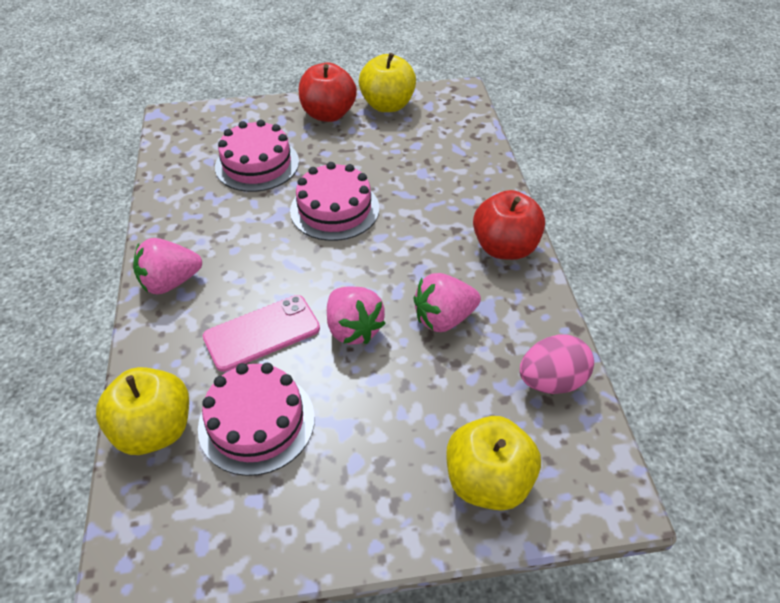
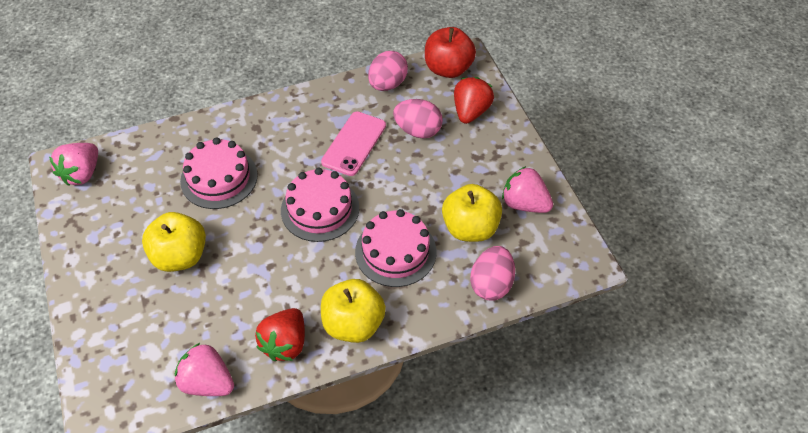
pink egg: 1 -> 3
red apple: 2 -> 1
red strawberry: 0 -> 2

